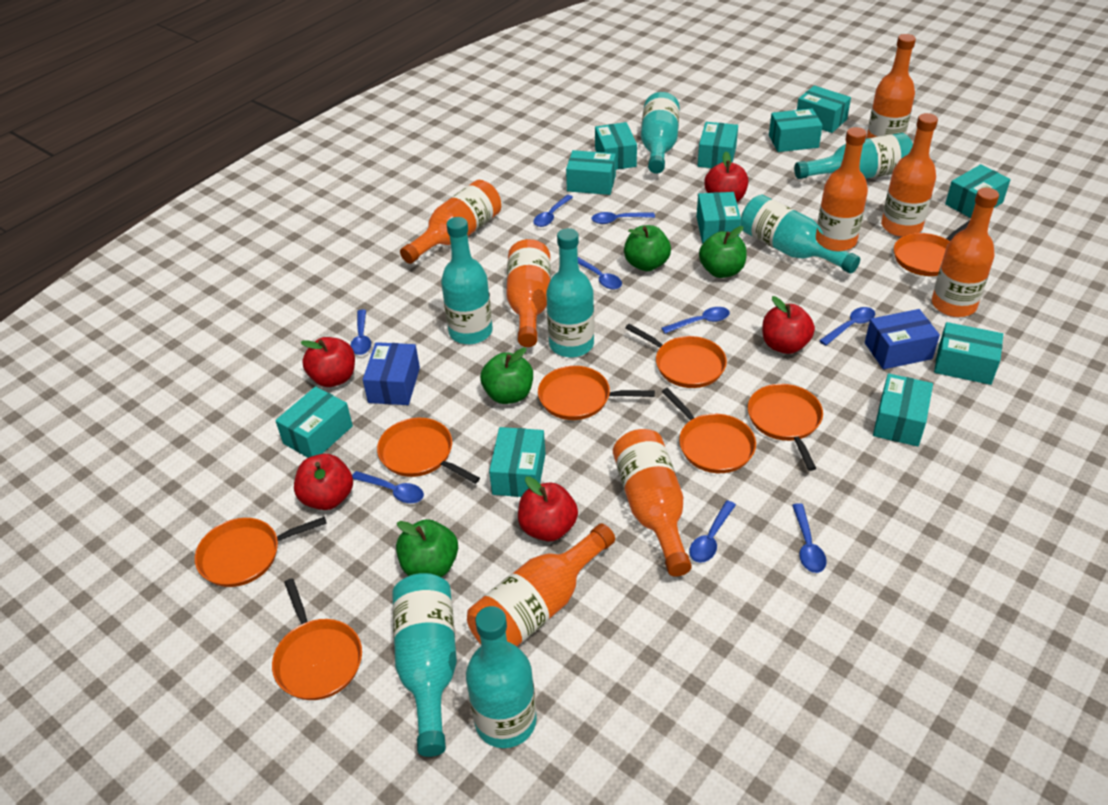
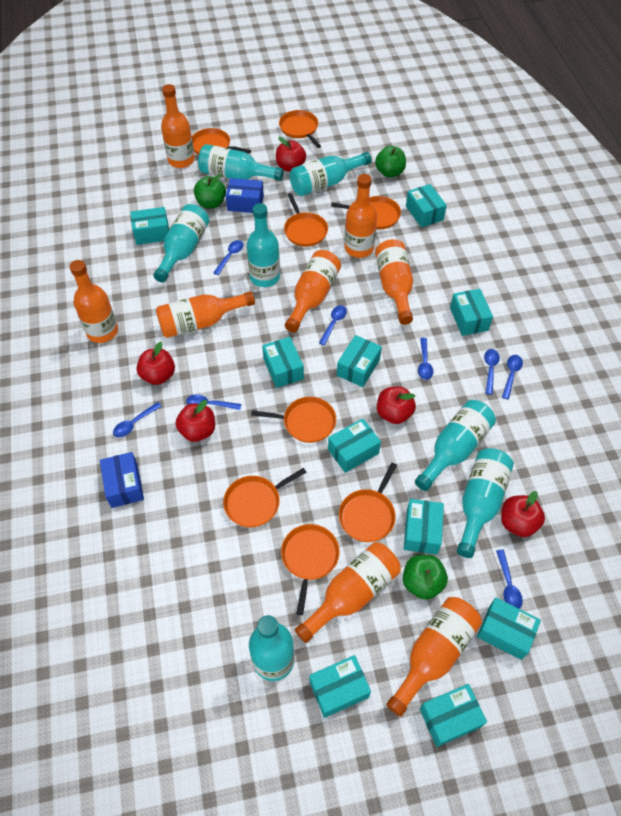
blue spoon: 9 -> 8
green apple: 4 -> 3
turquoise box: 11 -> 10

